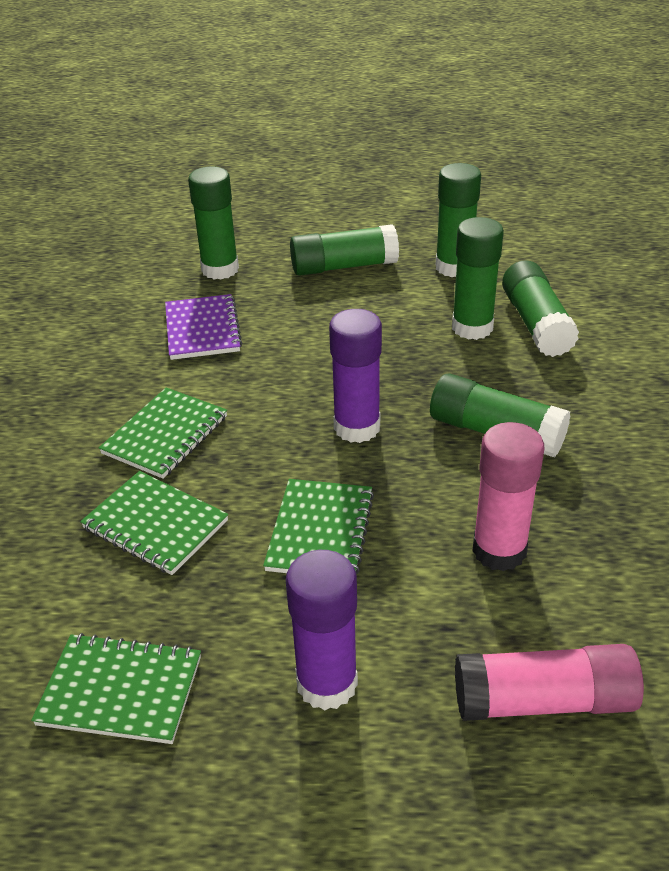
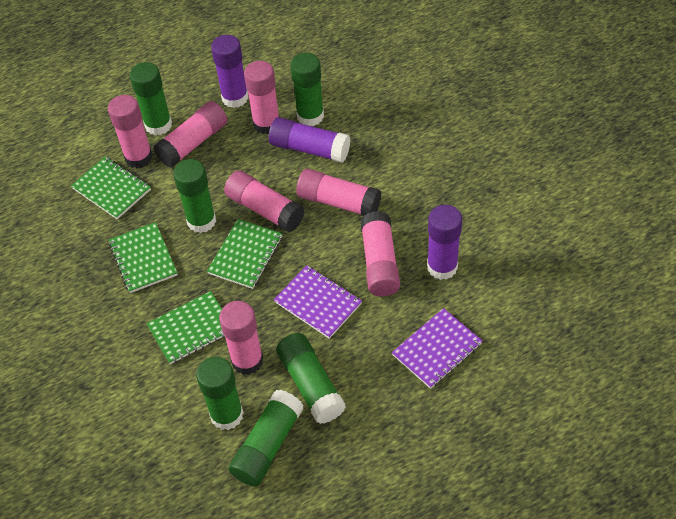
pink glue stick: 2 -> 7
purple glue stick: 2 -> 3
purple notebook: 1 -> 2

